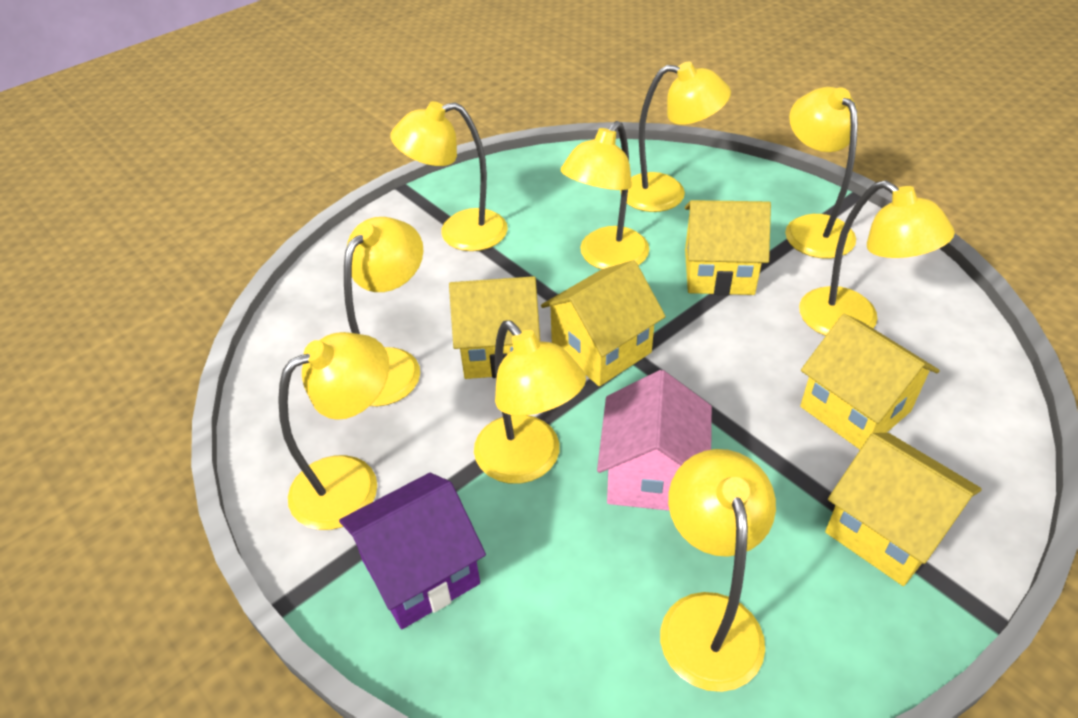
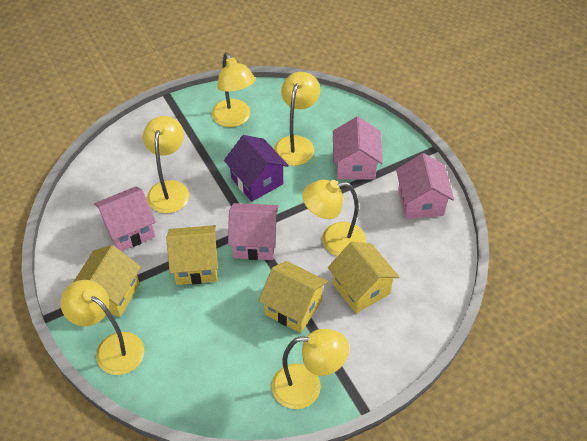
pink house: 1 -> 4
yellow house: 5 -> 4
yellow lamp: 9 -> 6

